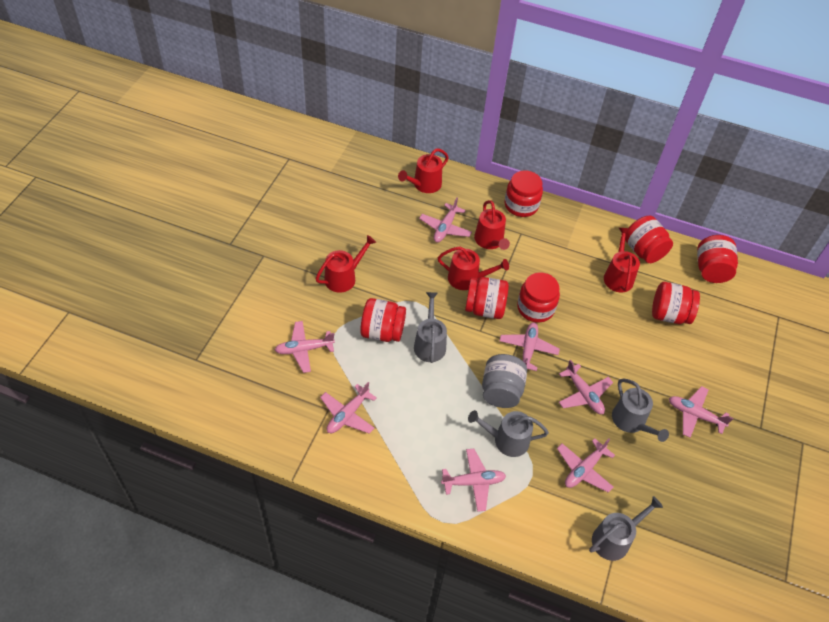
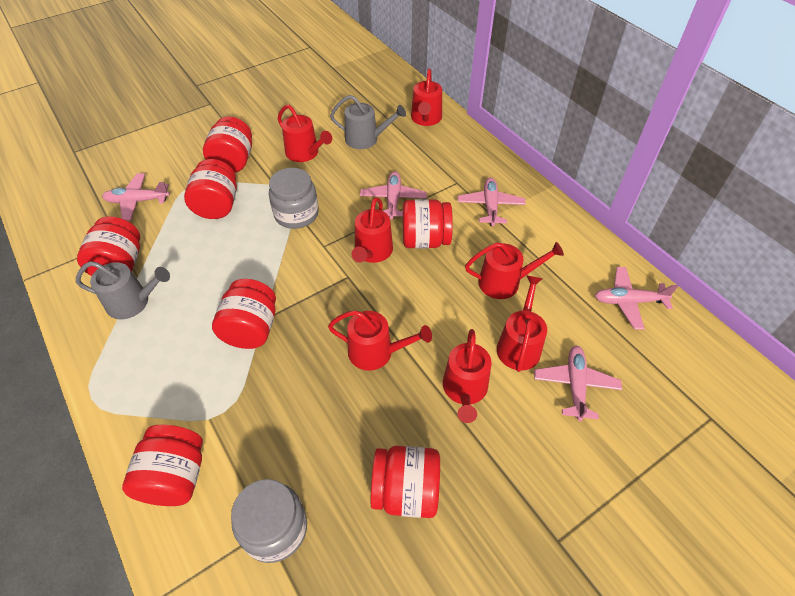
grey jar: 1 -> 2
grey watering can: 4 -> 2
pink plane: 8 -> 5
red watering can: 5 -> 7

